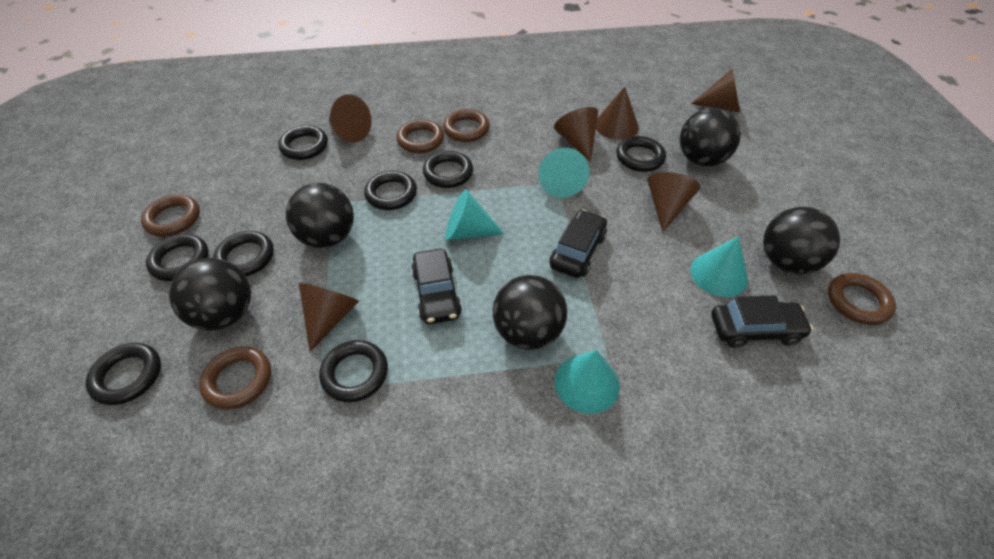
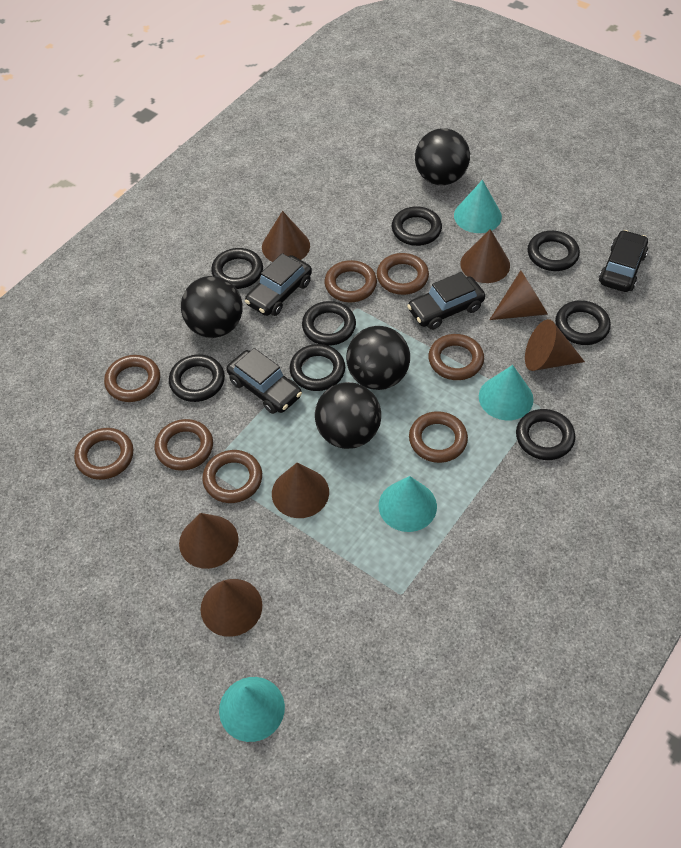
black ball: 5 -> 4
black car: 3 -> 4
brown cone: 6 -> 7
brown ring: 5 -> 8

